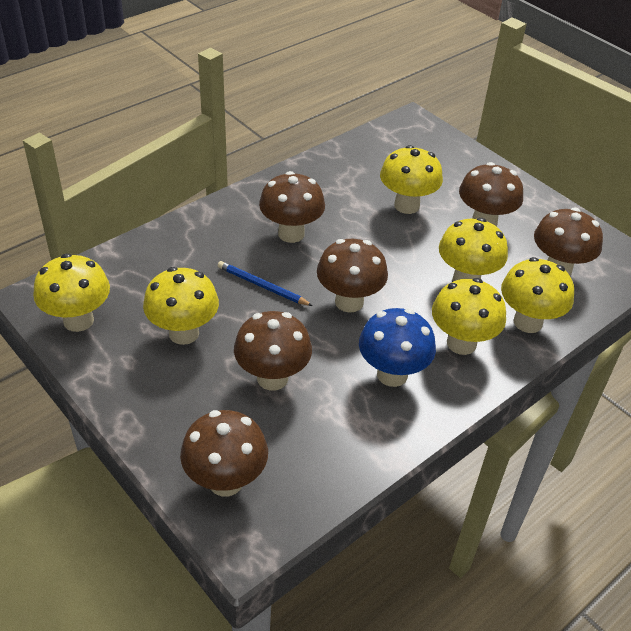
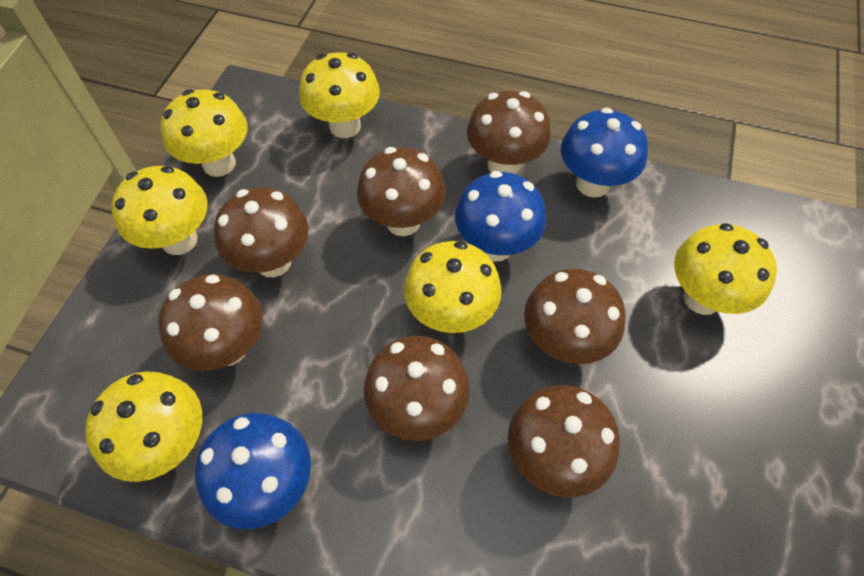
blue mushroom: 1 -> 3
blue pencil: 1 -> 0
brown mushroom: 6 -> 7

